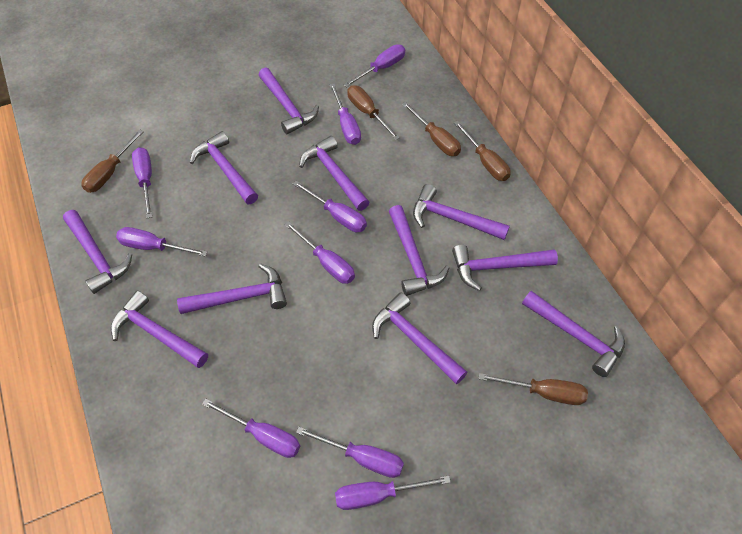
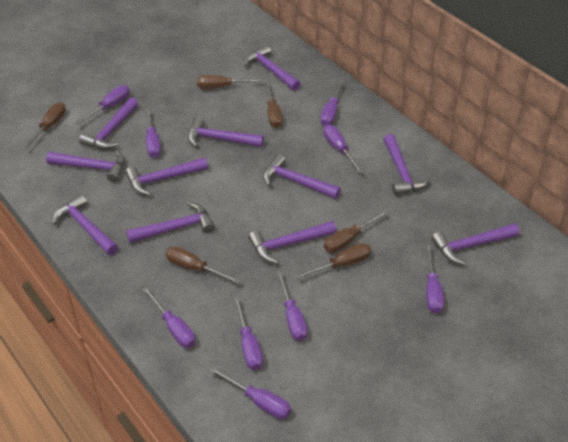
brown screwdriver: 5 -> 6

